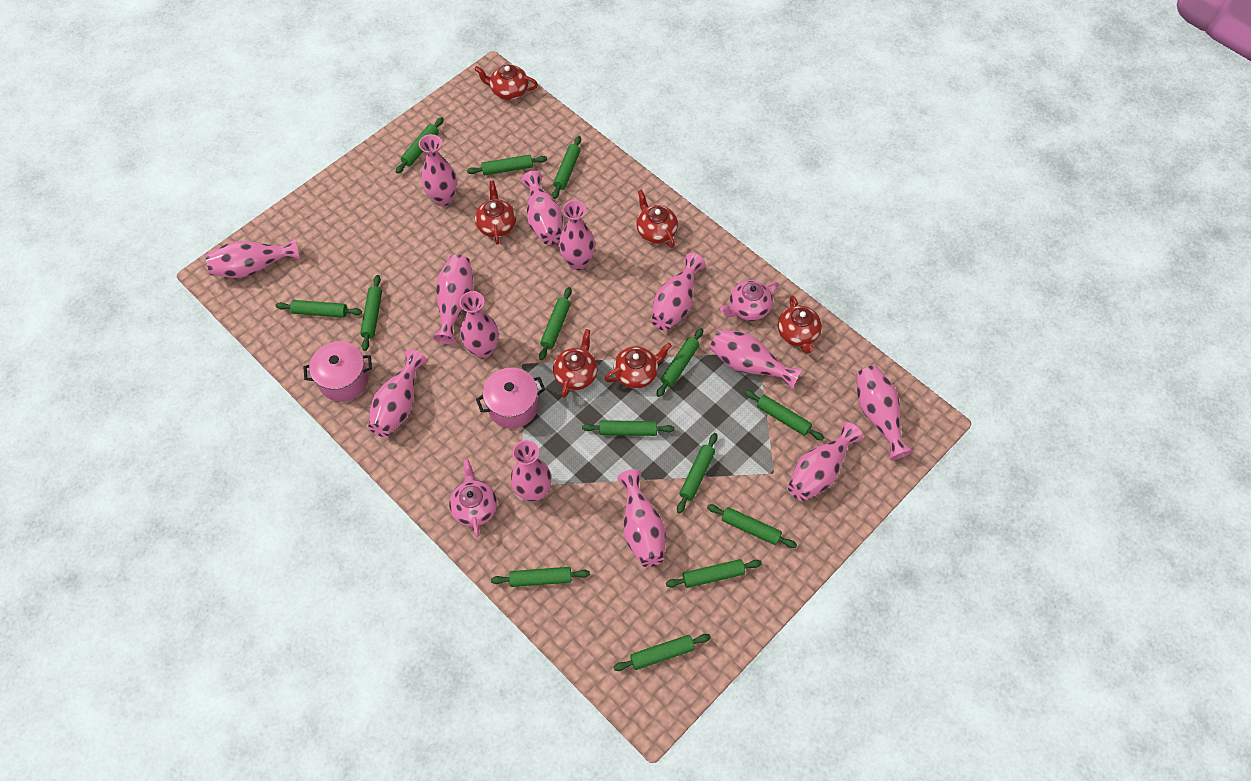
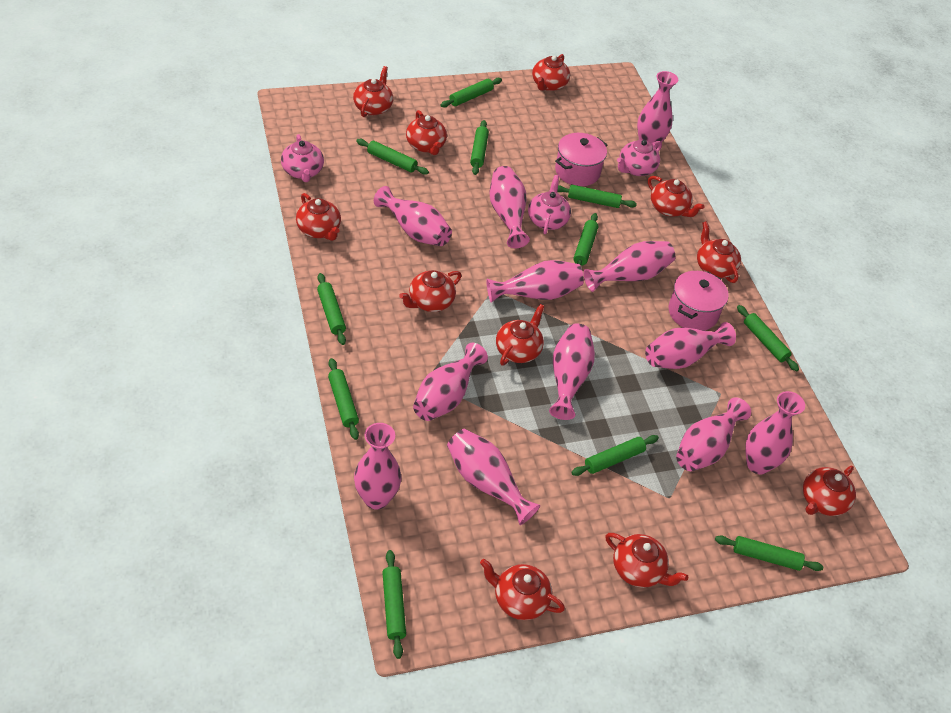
green rolling pin: 14 -> 11
pink teapot: 2 -> 3
pink vase: 13 -> 12
red teapot: 6 -> 11

